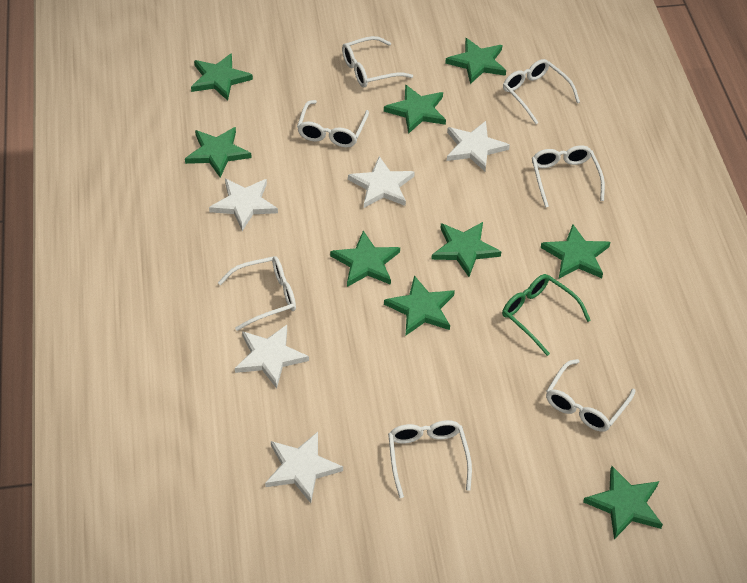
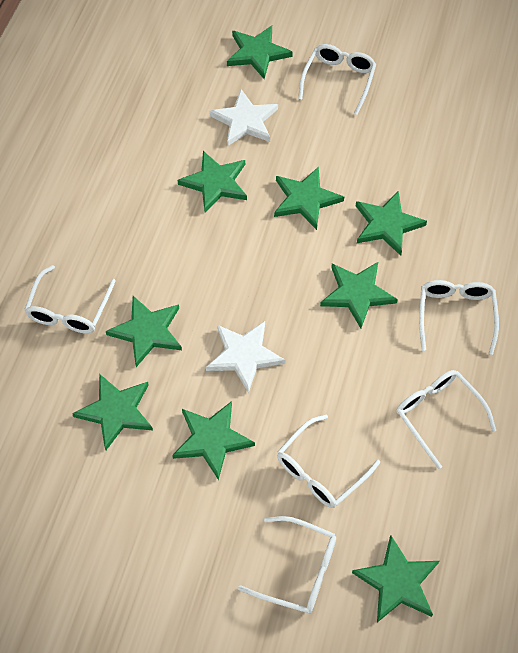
green glasses: 1 -> 0
white glasses: 7 -> 6
white star: 5 -> 2

